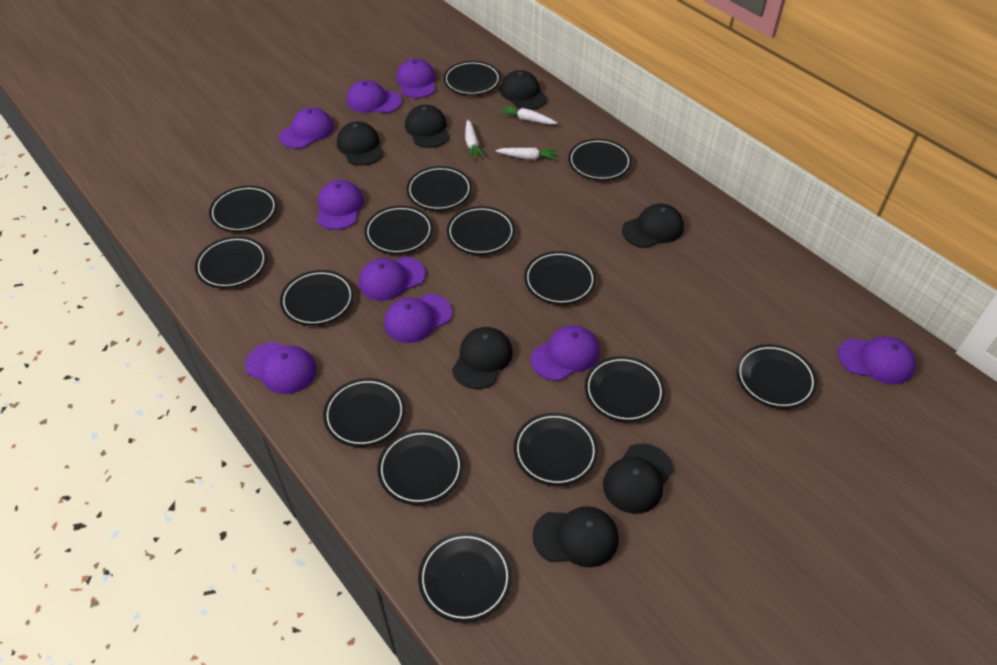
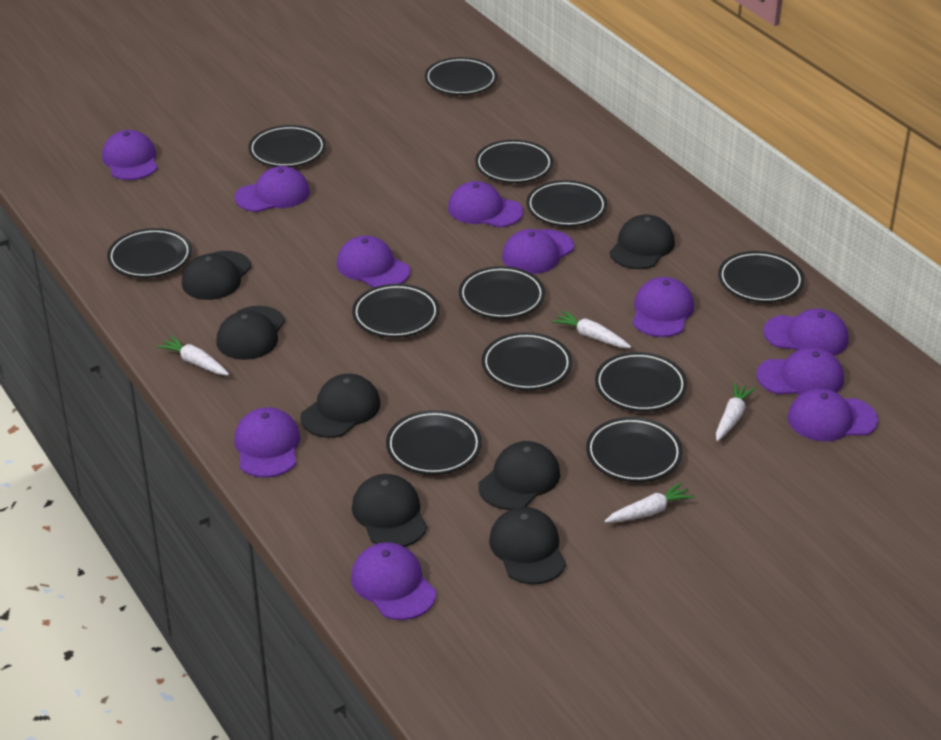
black plate: 15 -> 12
purple cap: 9 -> 11
white carrot: 3 -> 4

